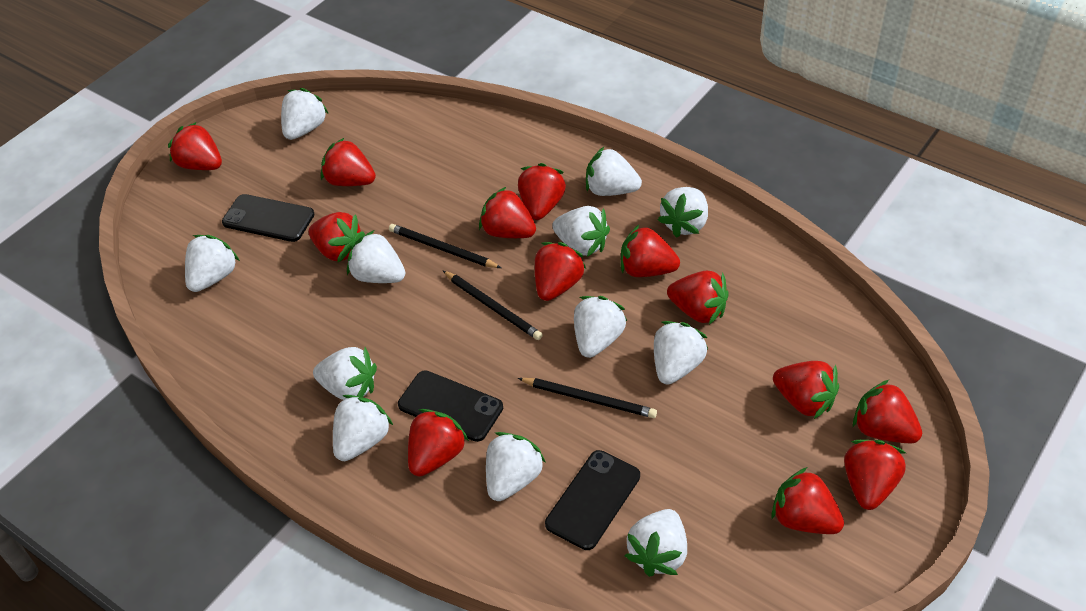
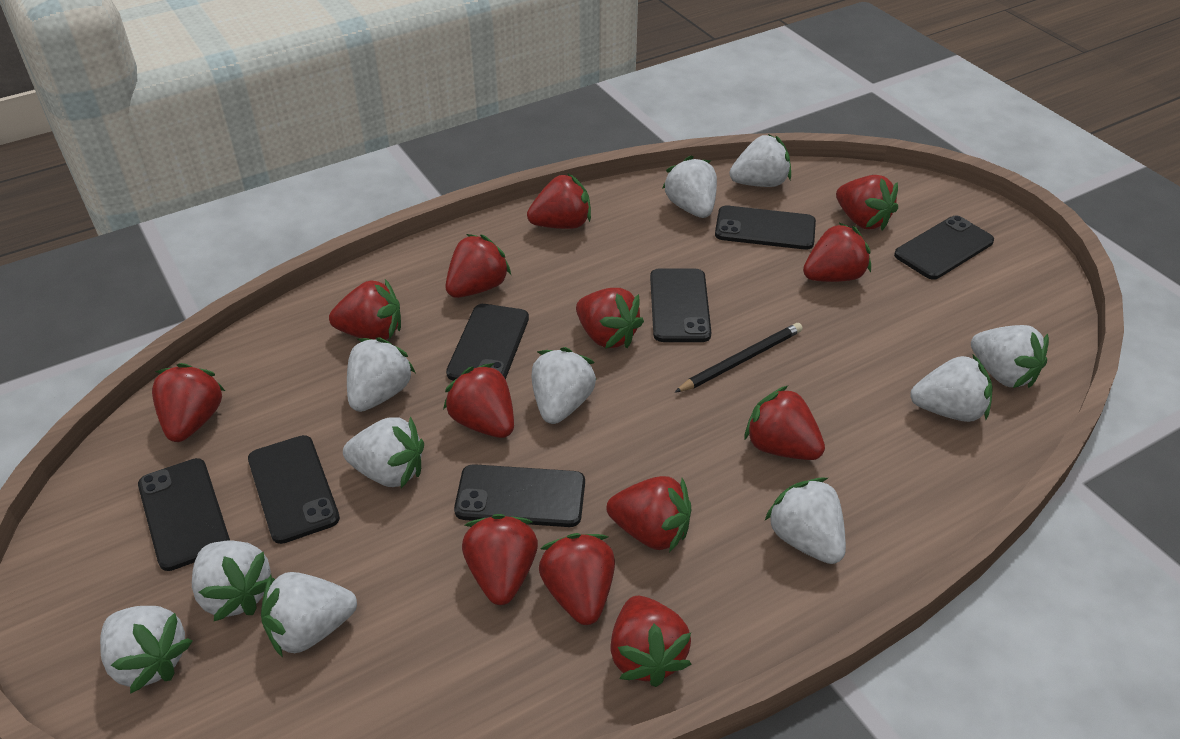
black pencil: 3 -> 1
black phone: 3 -> 7
white strawberry: 12 -> 11

